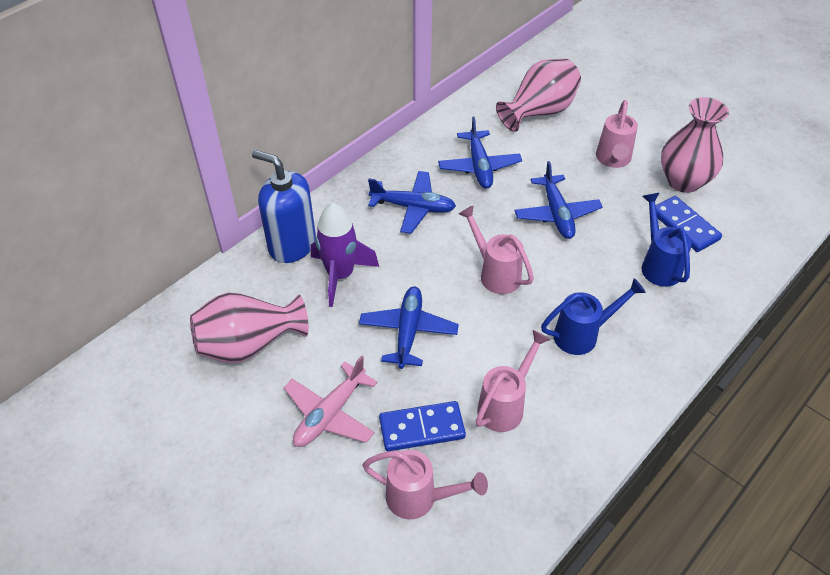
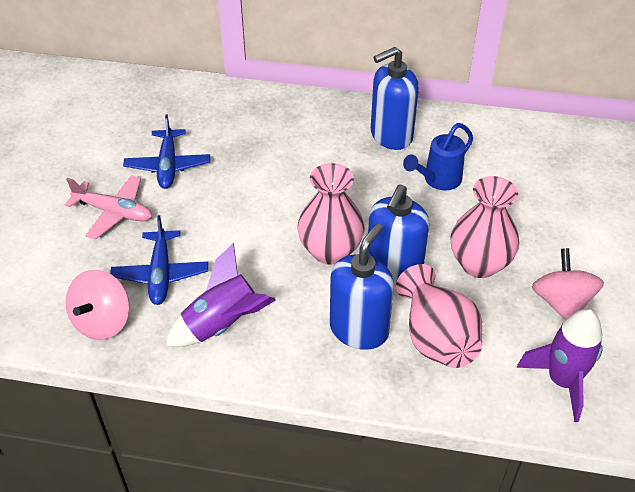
blue domino: 2 -> 0
blue plane: 4 -> 2
blue soap dispenser: 1 -> 3
blue watering can: 2 -> 1
pink spinning top: 0 -> 2
pink watering can: 4 -> 0
purple rocket: 1 -> 2

